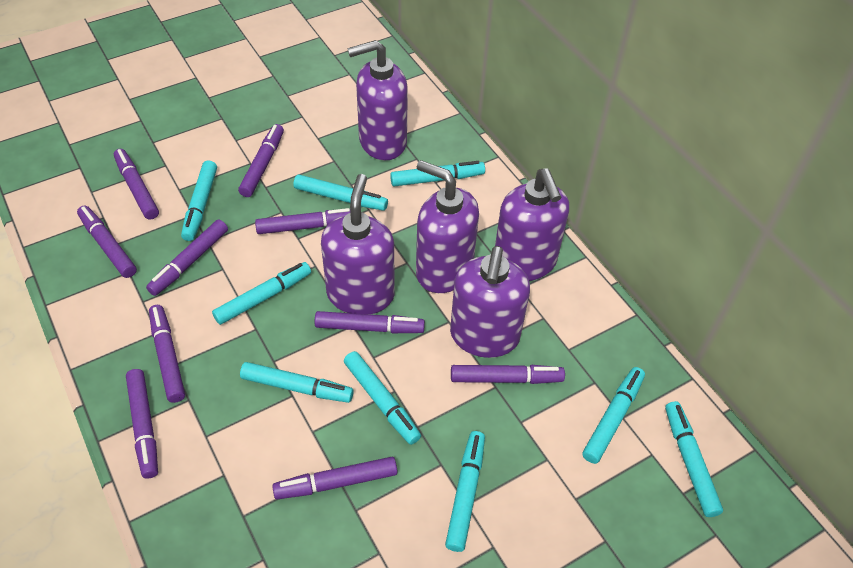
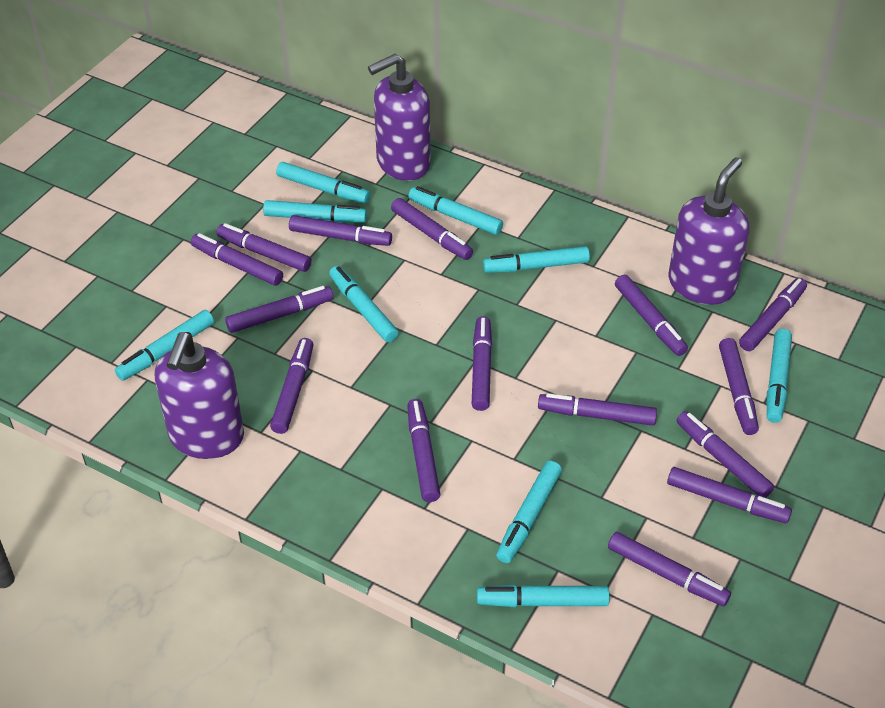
purple marker: 10 -> 15
purple soap dispenser: 5 -> 3

